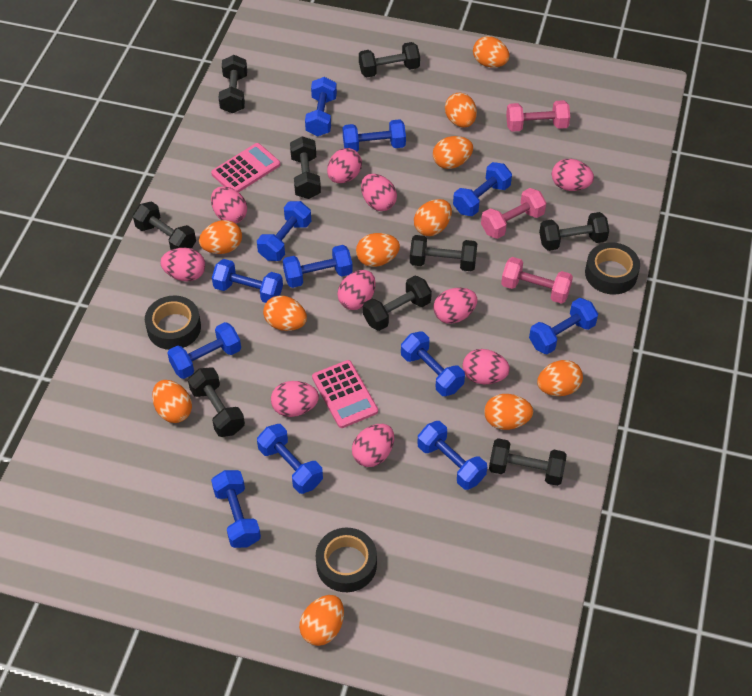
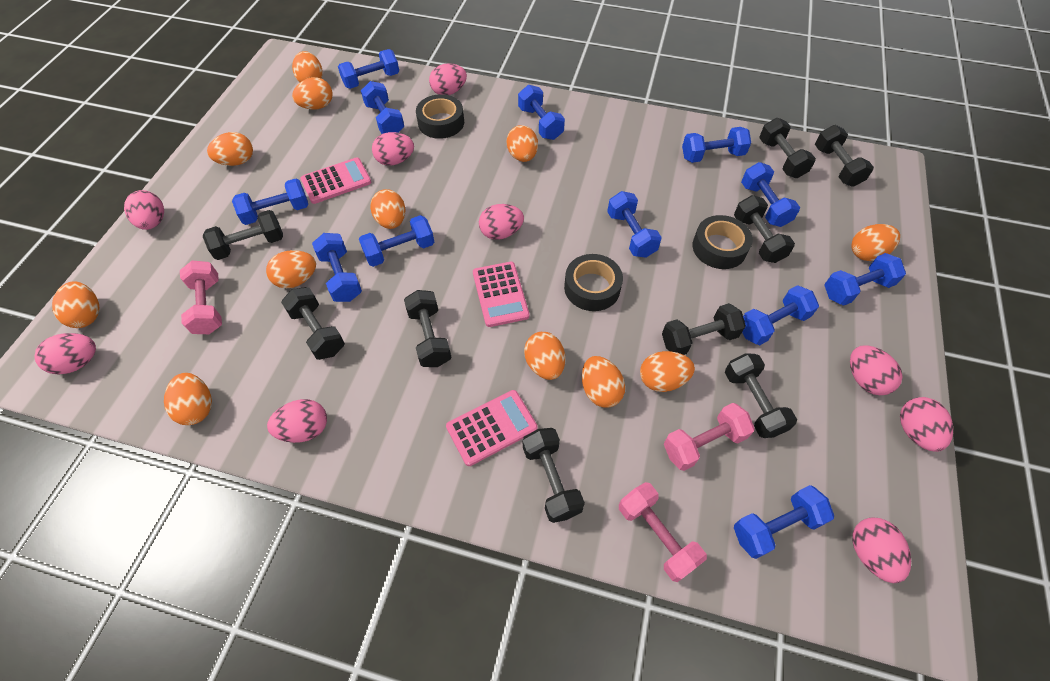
orange egg: 11 -> 12
pink calculator: 2 -> 3
pink egg: 10 -> 9

